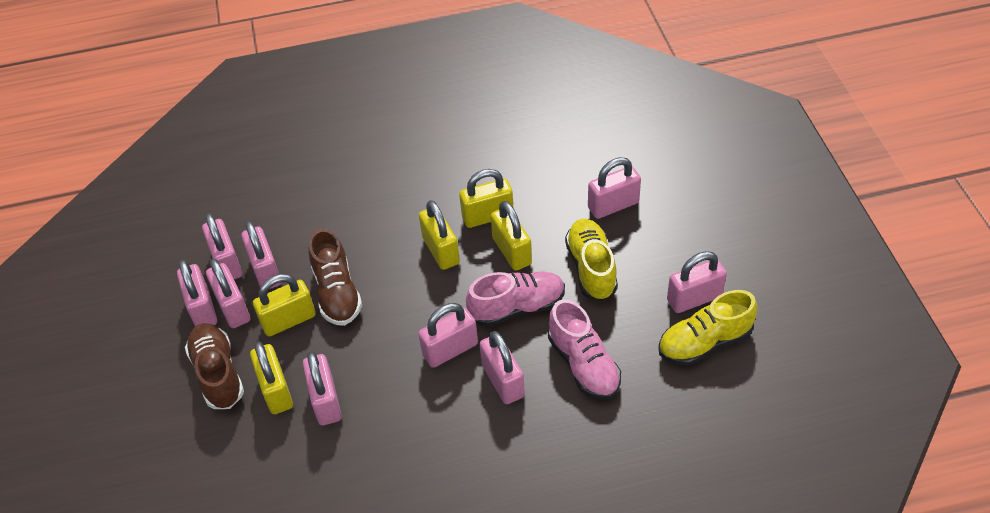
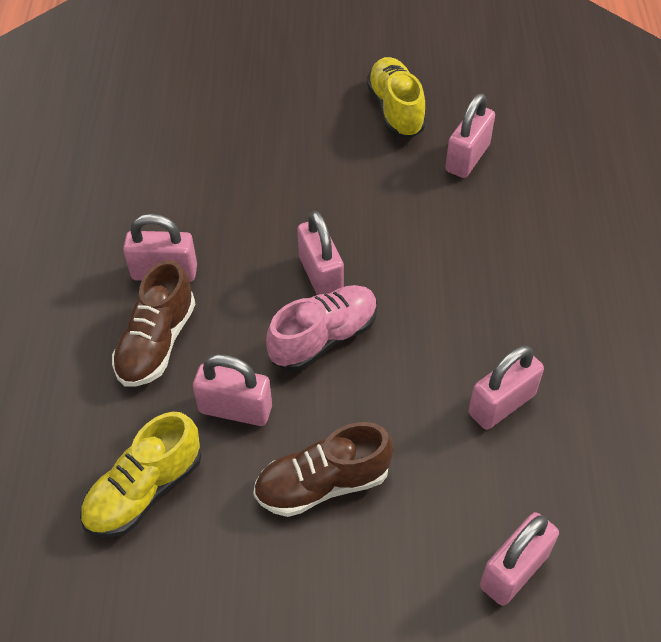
pink padlock: 9 -> 6
pink shoe: 2 -> 1
yellow padlock: 5 -> 0

